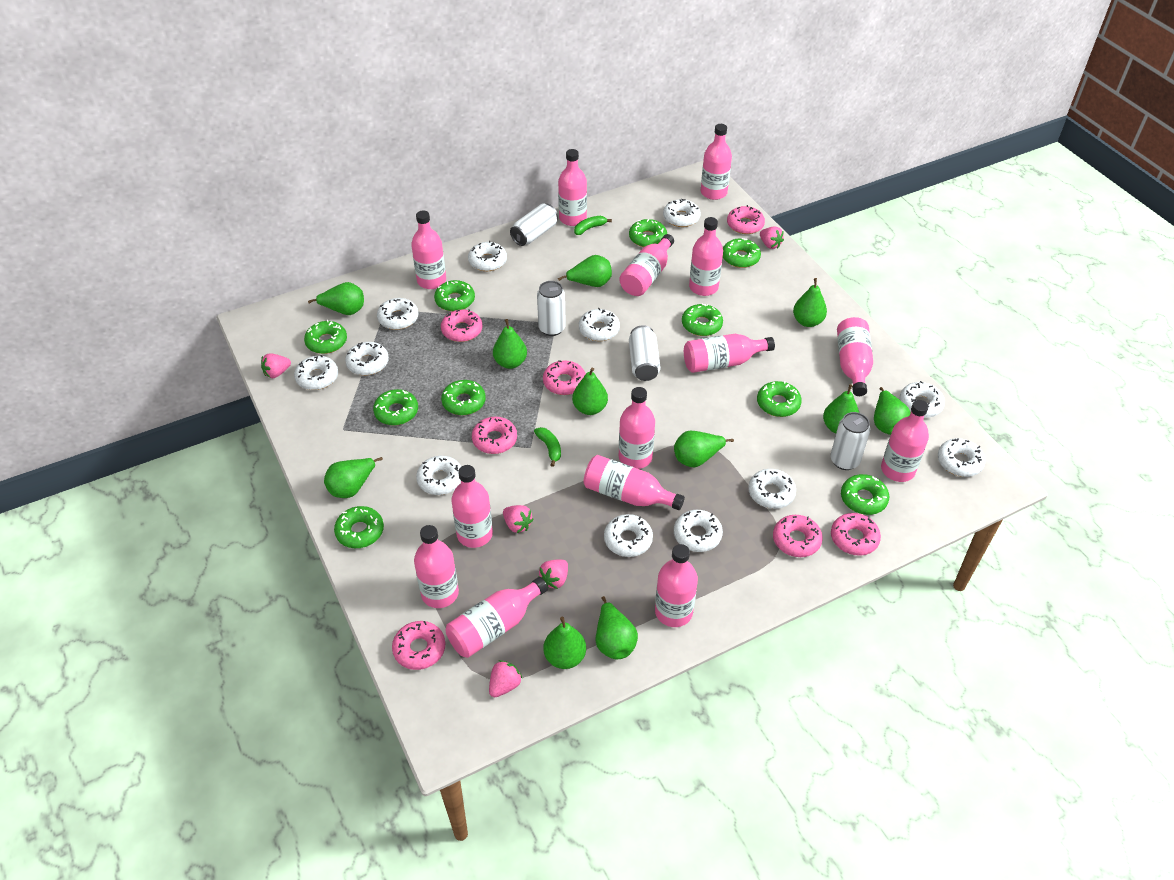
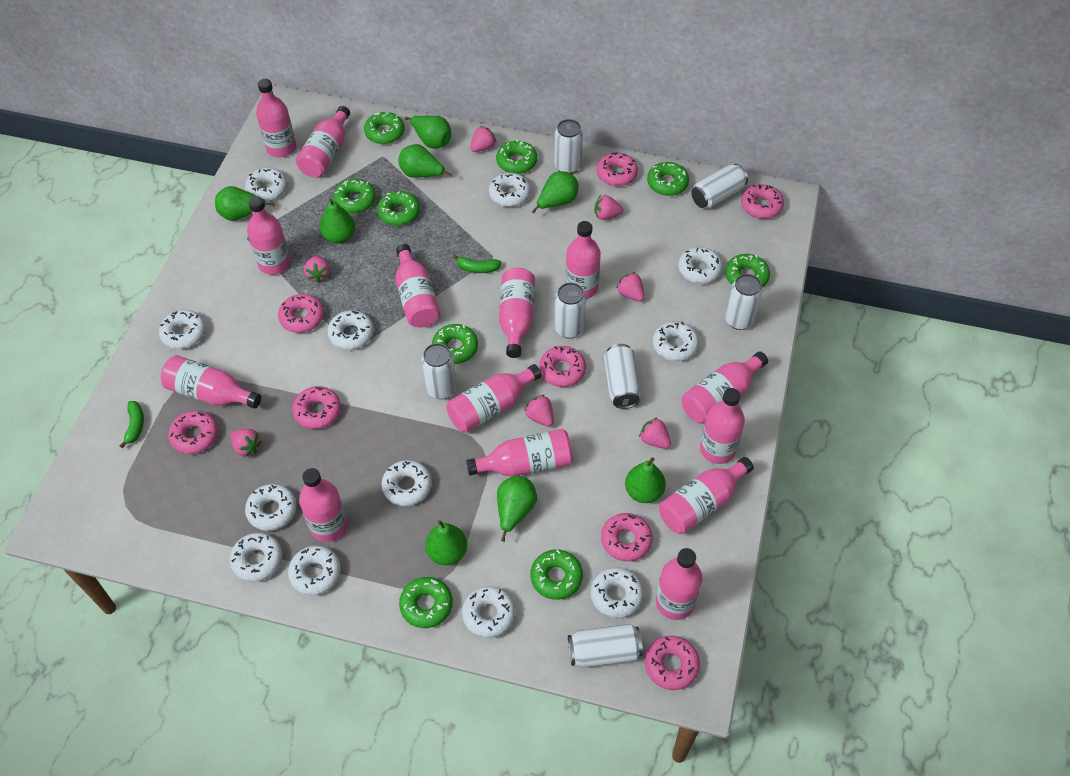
green donut: 10 -> 9
green pear: 11 -> 8
pink donut: 7 -> 8
pink strawberry: 5 -> 7
white can: 4 -> 7

